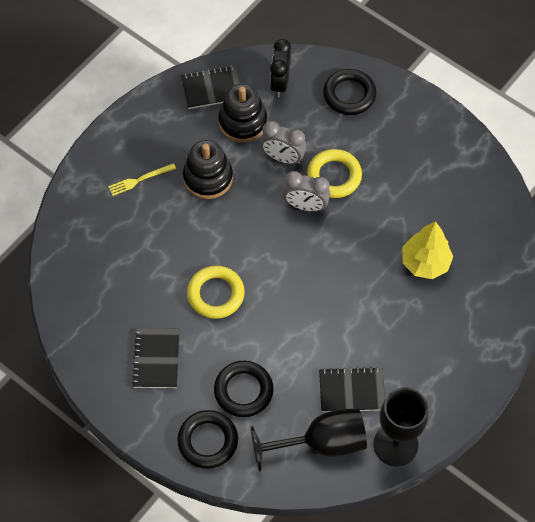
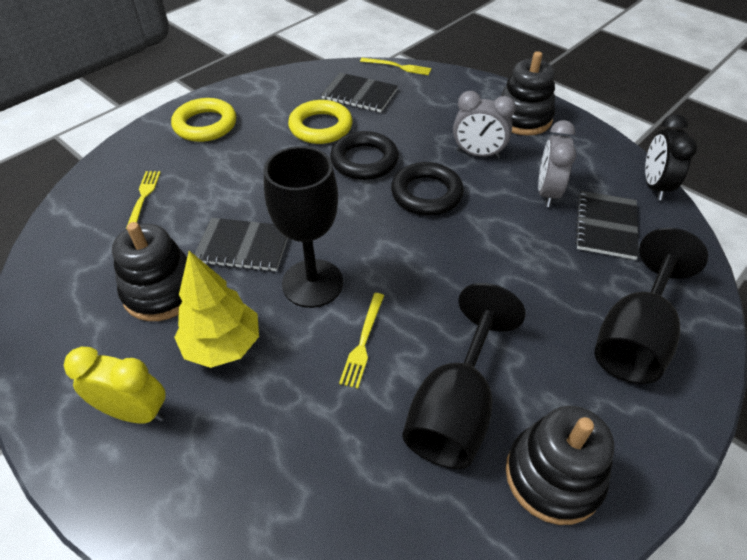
black goblet: 2 -> 3
black ring: 3 -> 2
black stacking toy: 2 -> 3
yellow clock: 0 -> 1
yellow fork: 1 -> 3

